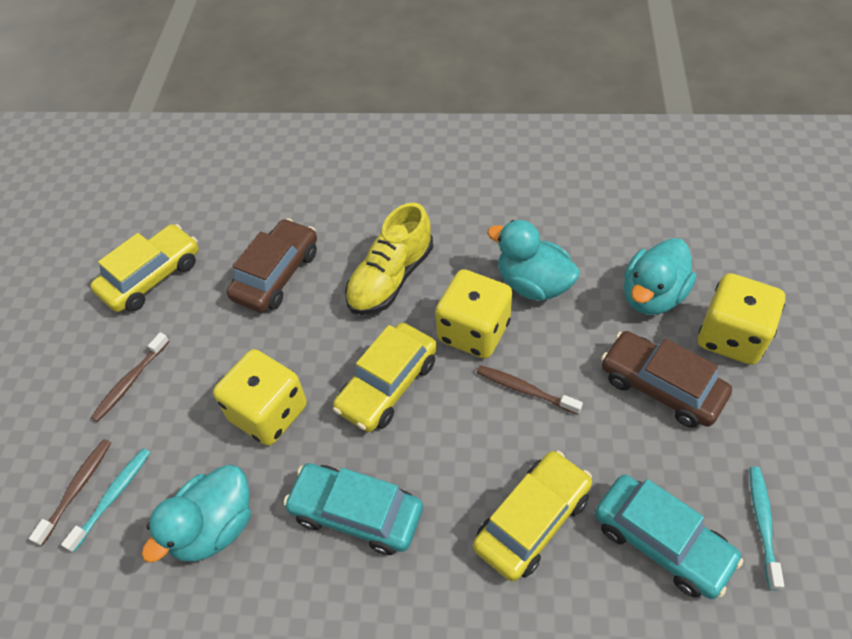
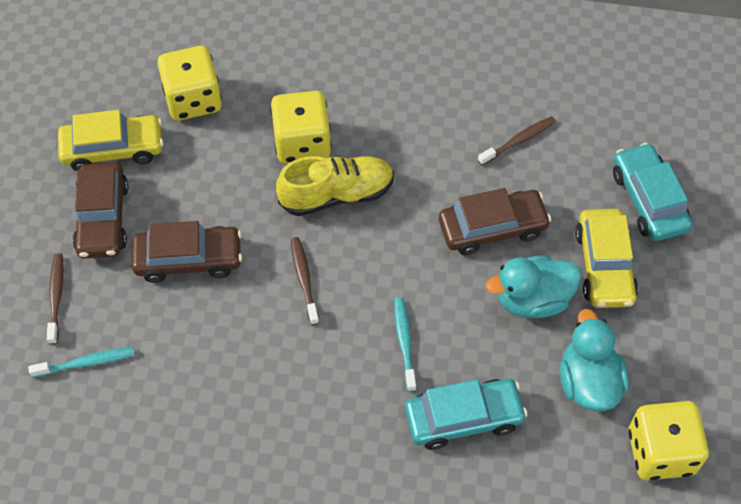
brown car: 2 -> 3
turquoise duck: 3 -> 2
yellow car: 3 -> 2

